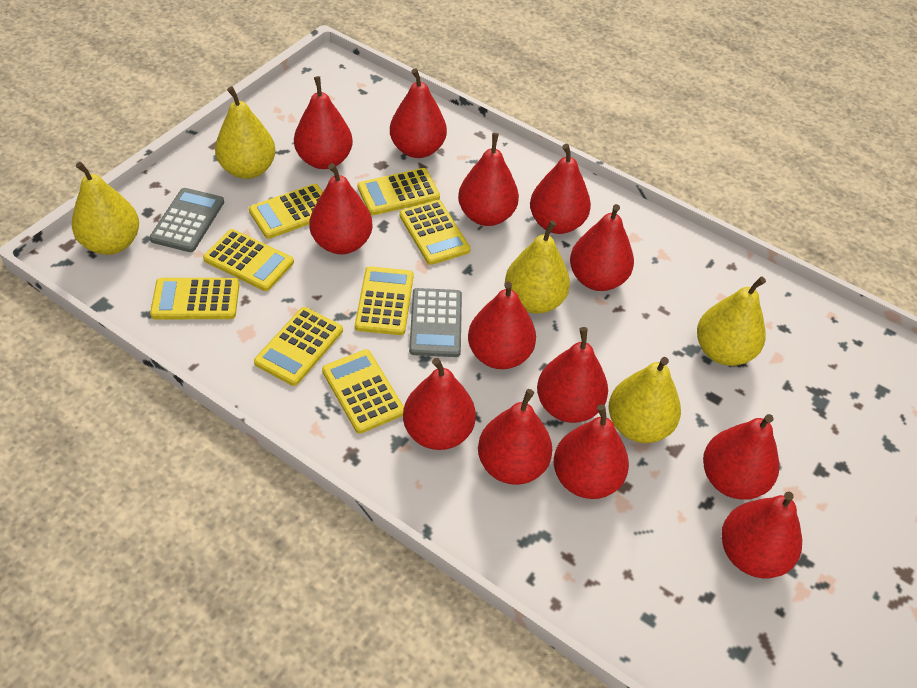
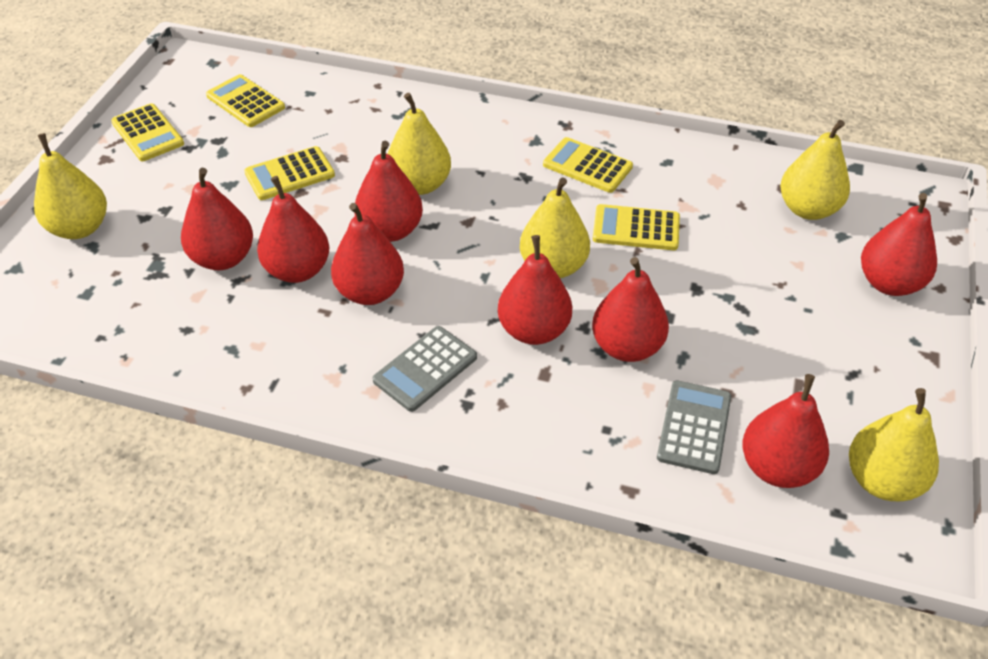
red pear: 13 -> 8
yellow calculator: 8 -> 5

